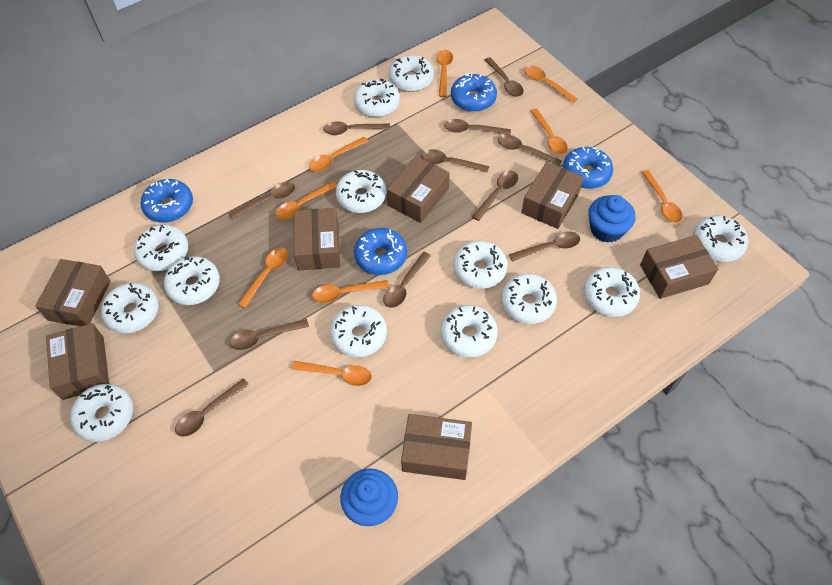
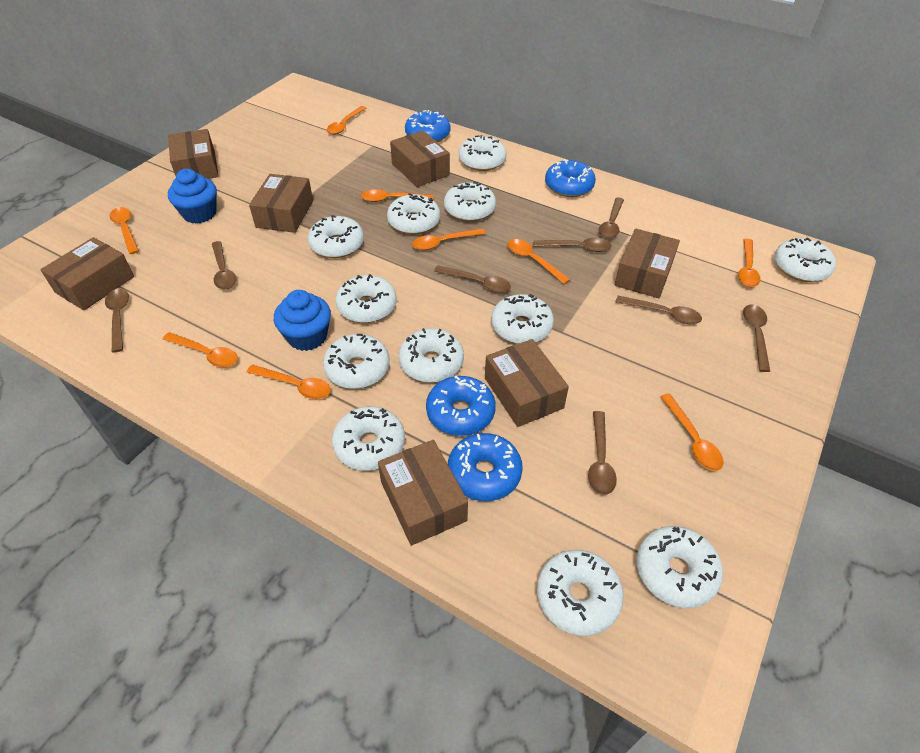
brown spoon: 11 -> 8
white donut: 13 -> 12

